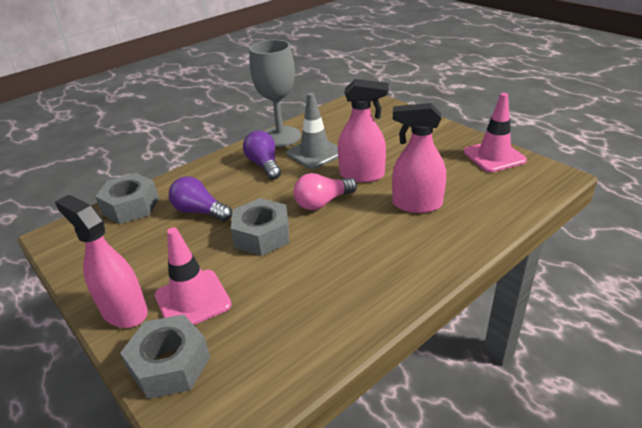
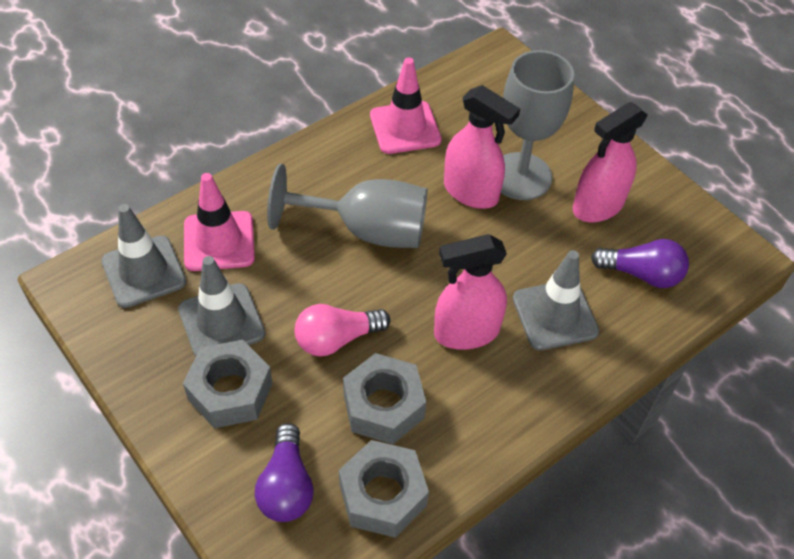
grey goblet: 1 -> 2
grey traffic cone: 1 -> 3

